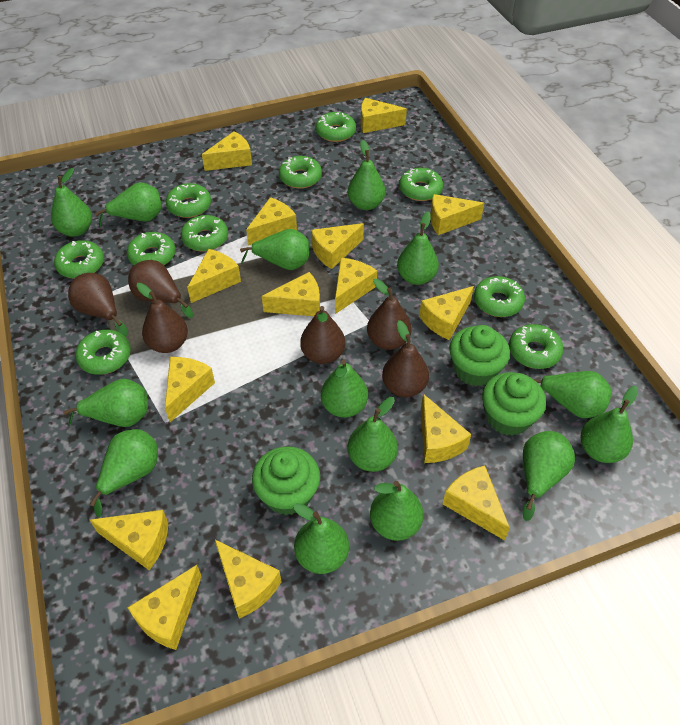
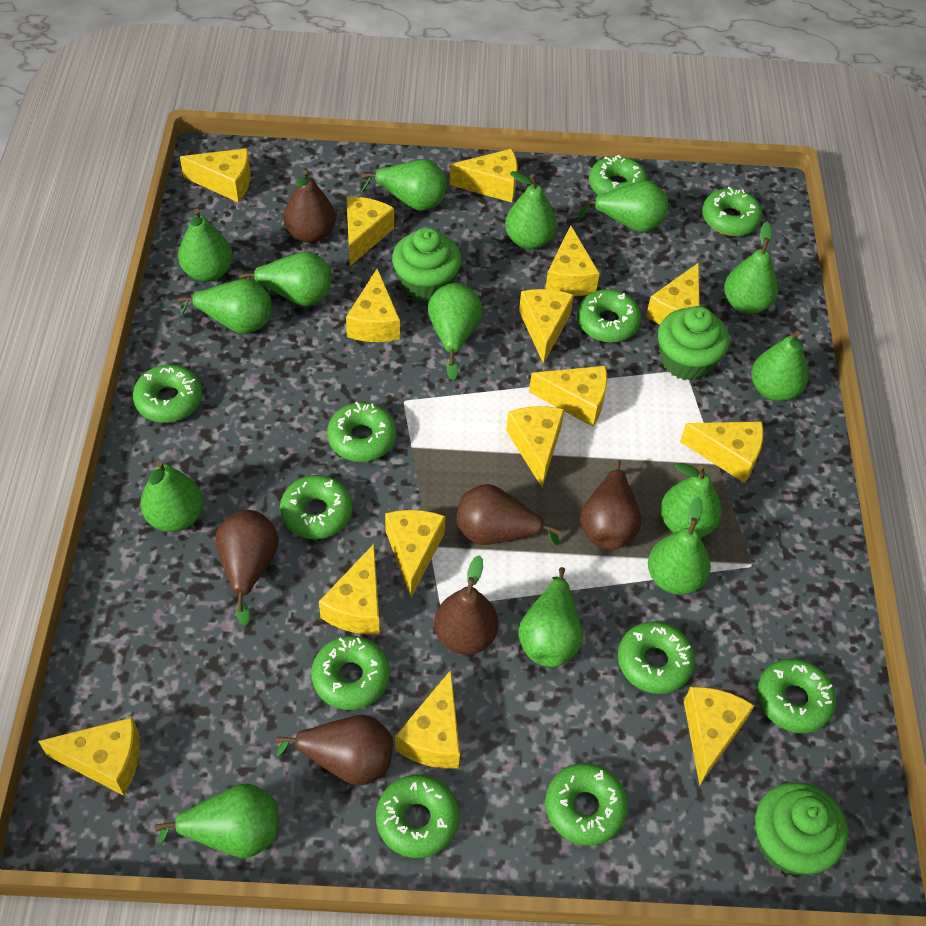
green donut: 10 -> 11

